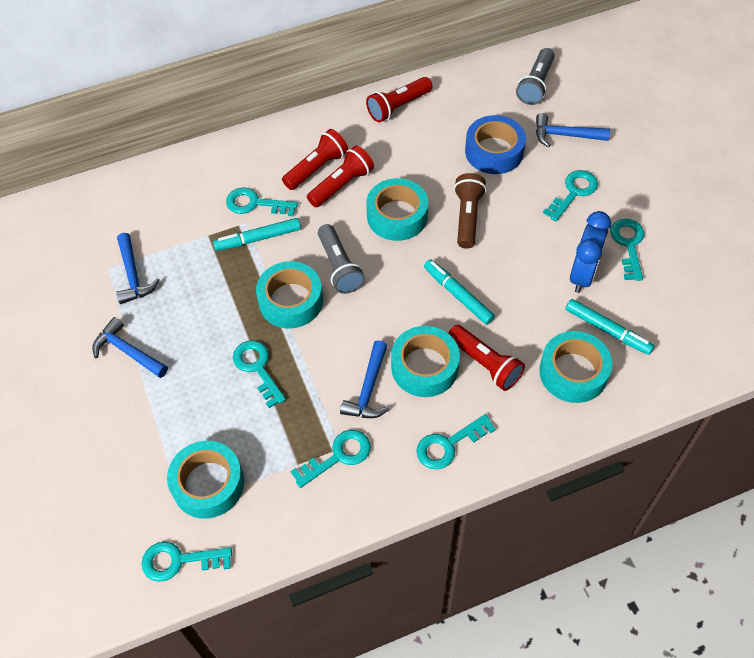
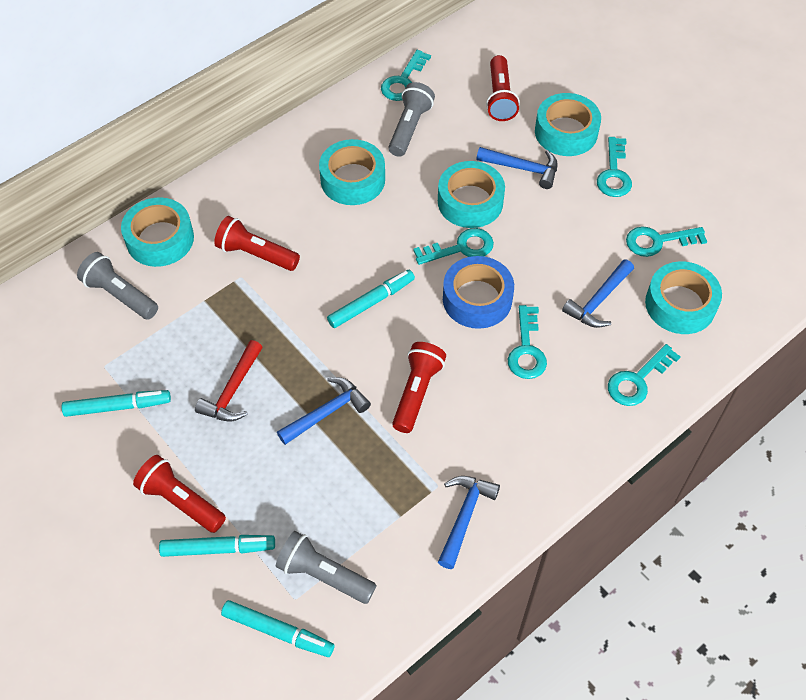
blue clock: 1 -> 0
brown flashlight: 1 -> 0
grey flashlight: 2 -> 3
red hammer: 0 -> 1
turquoise key: 7 -> 6
turquoise marker: 3 -> 4

